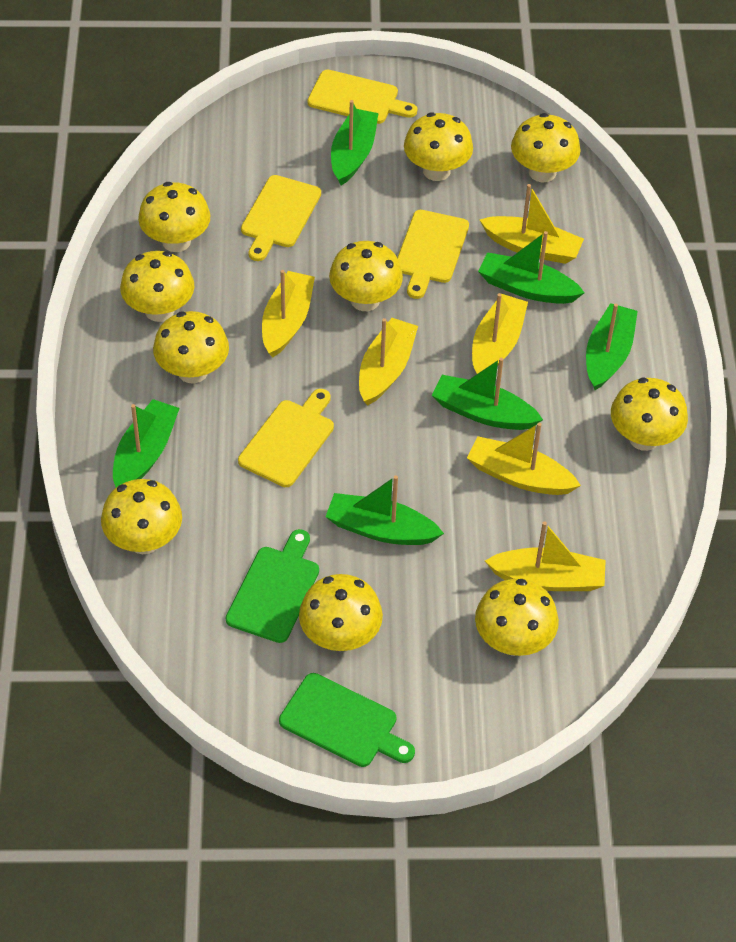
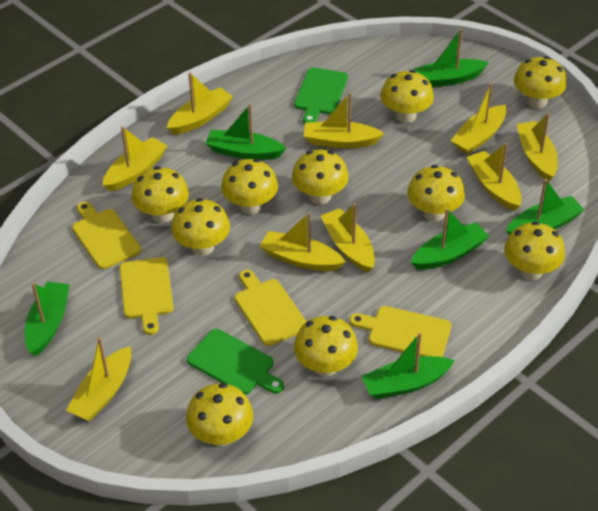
yellow boat: 6 -> 9

